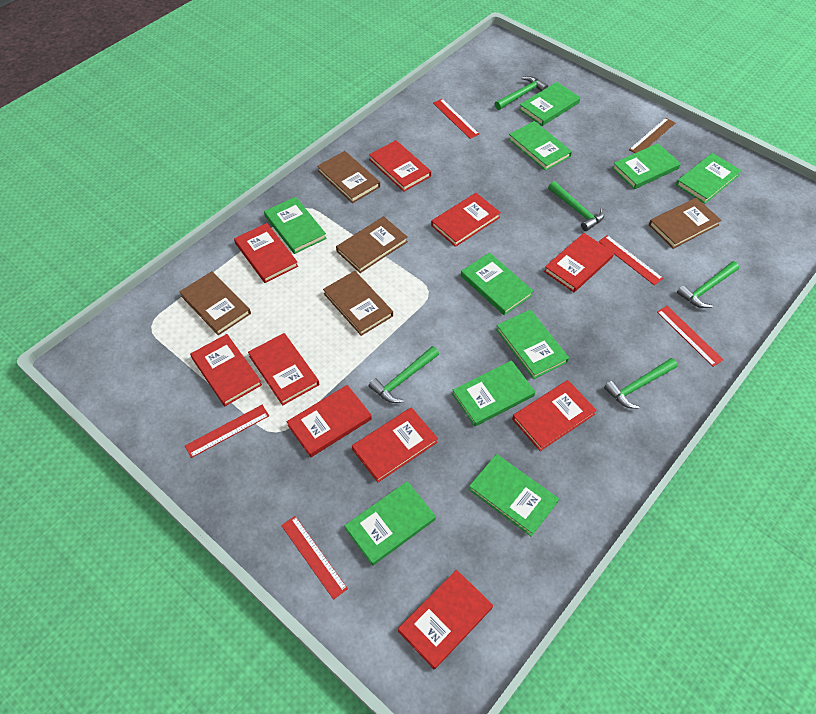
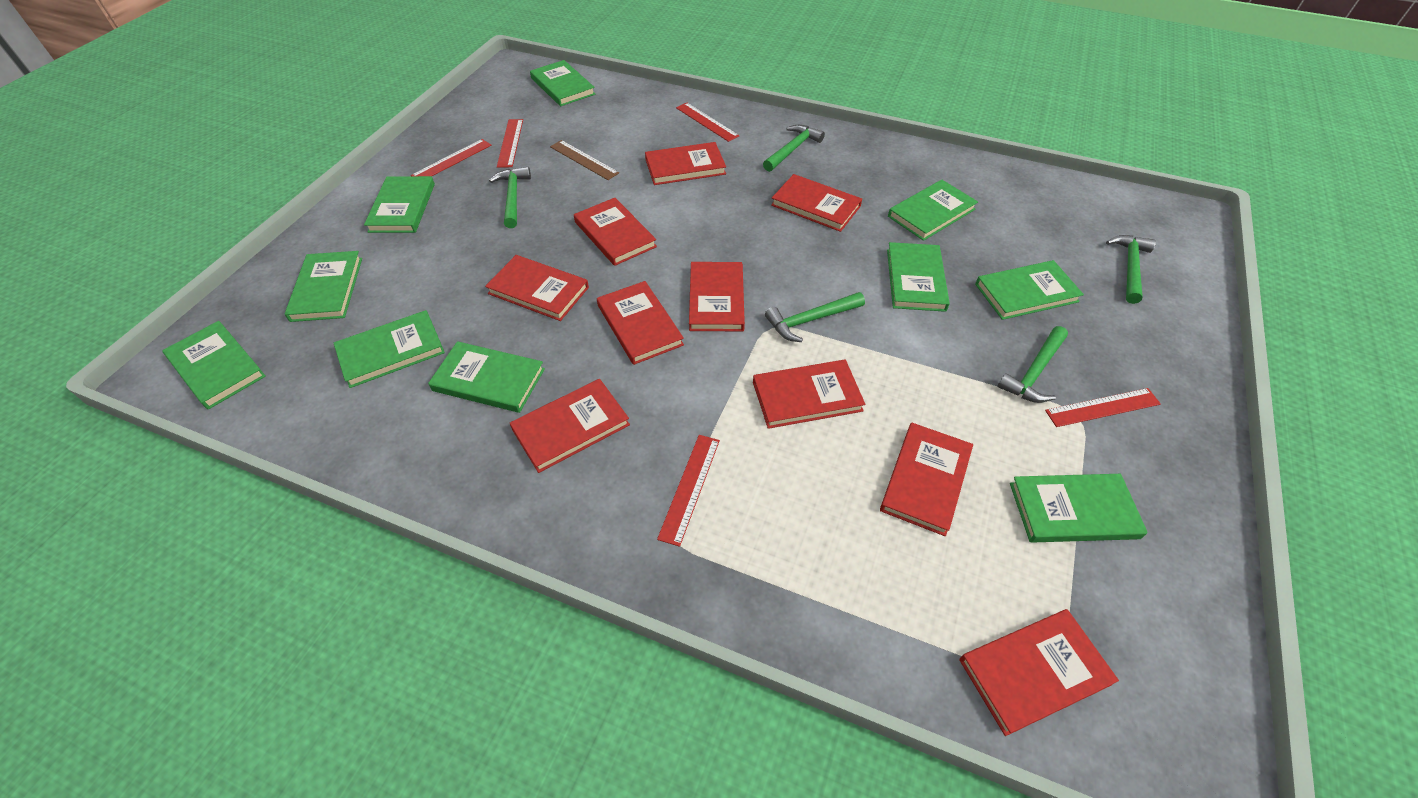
brown book: 5 -> 0

